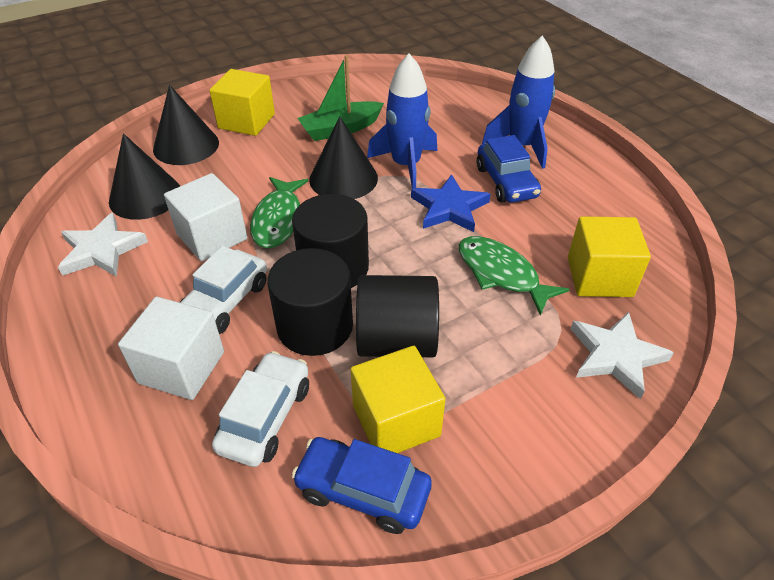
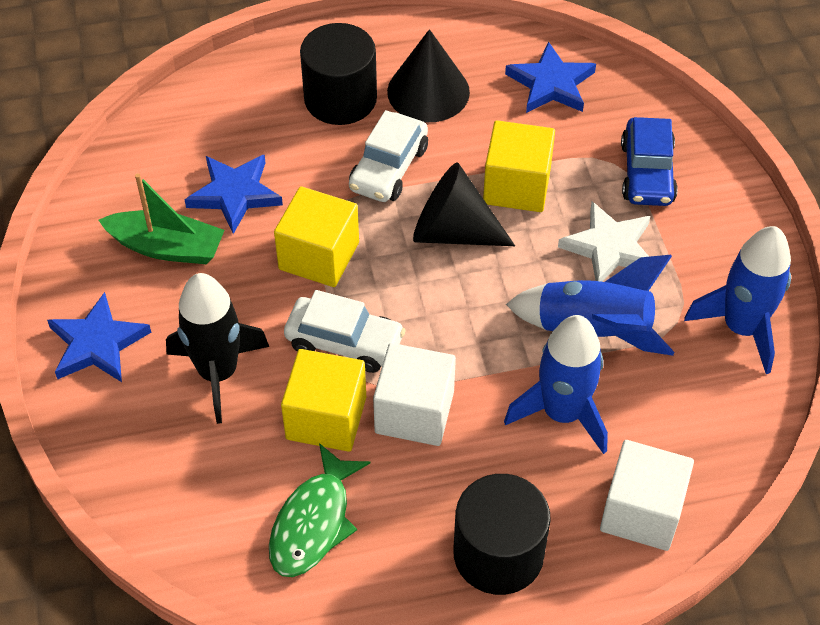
black cone: 3 -> 2
black cylinder: 3 -> 2
black rocket: 0 -> 1
blue car: 2 -> 1
blue rocket: 2 -> 3
blue star: 1 -> 3
green fish: 2 -> 1
white star: 2 -> 1

